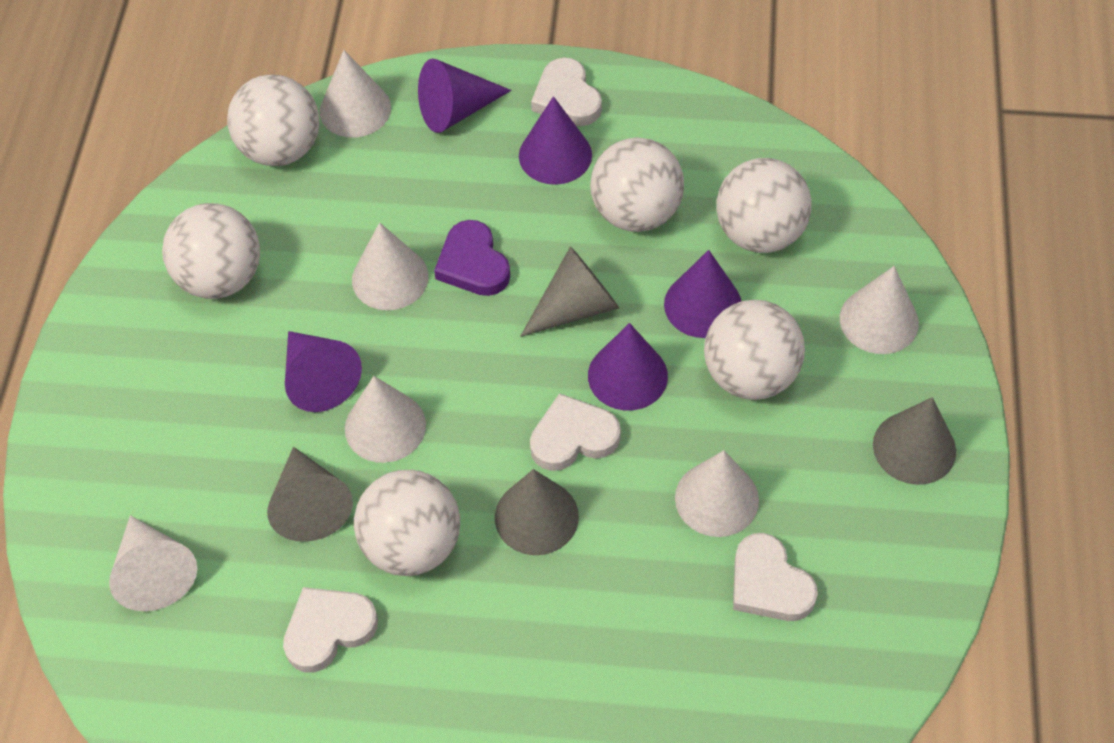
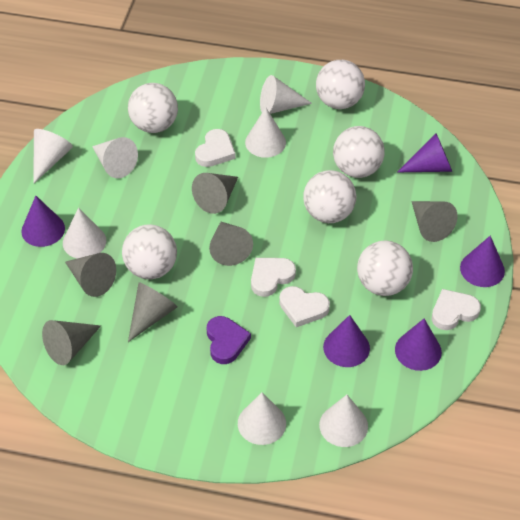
grey cone: 4 -> 6
white cone: 6 -> 7

